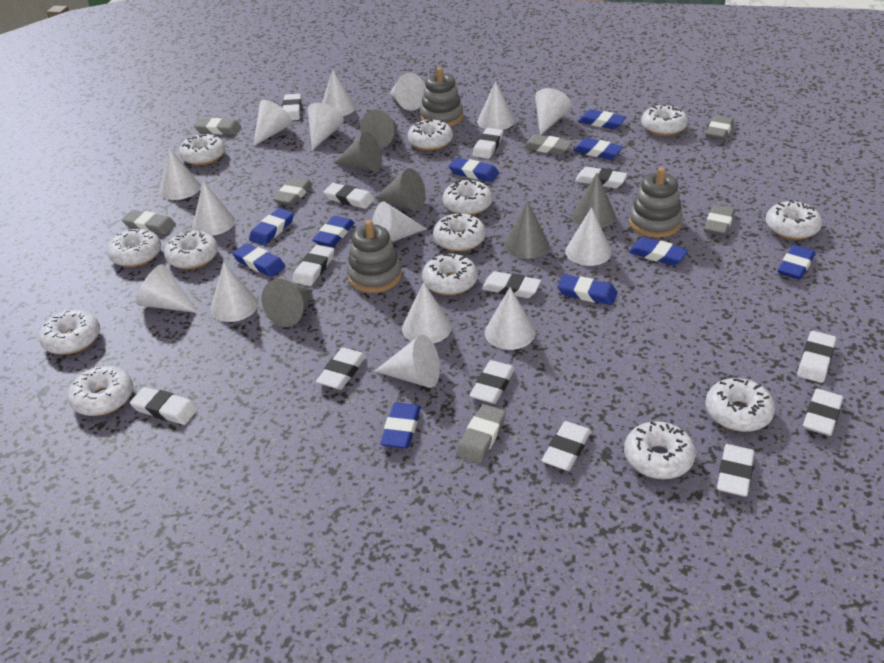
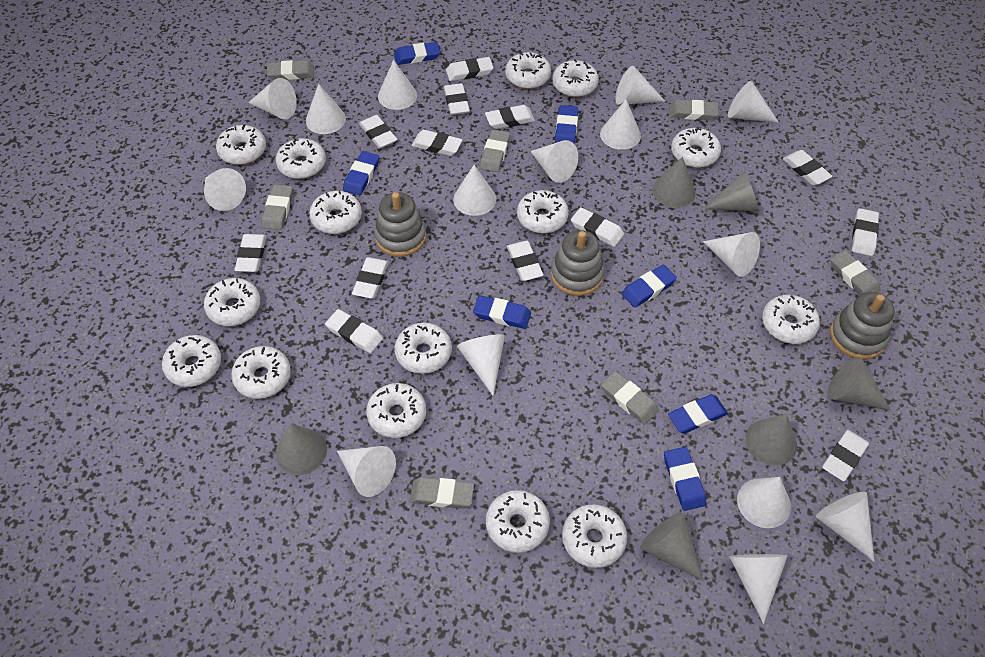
blue eraser: 10 -> 7
white donut: 13 -> 15

